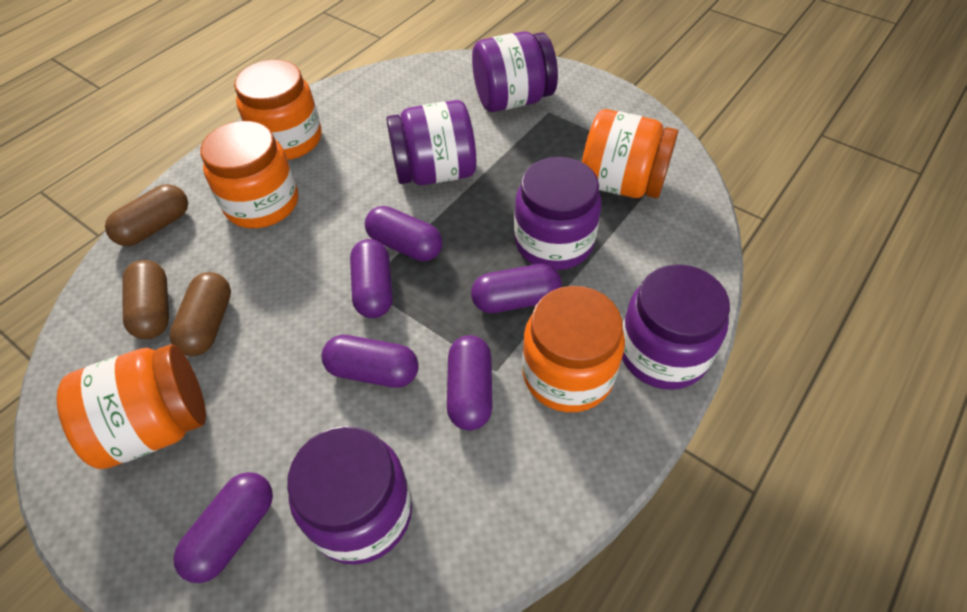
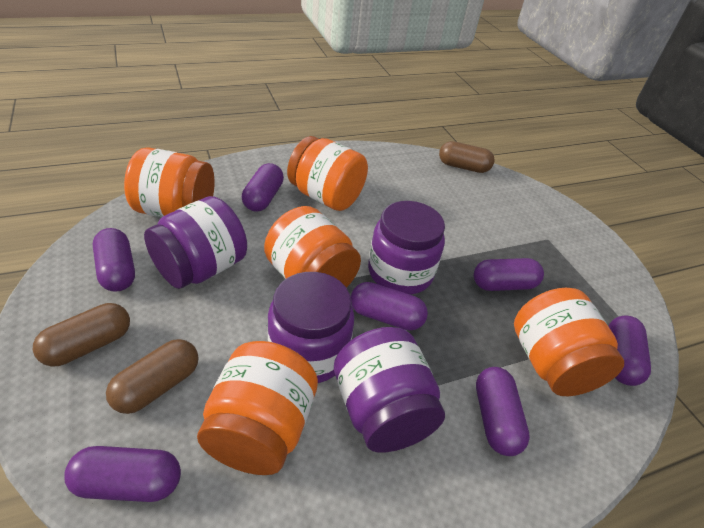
purple capsule: 6 -> 7
purple jar: 5 -> 4

